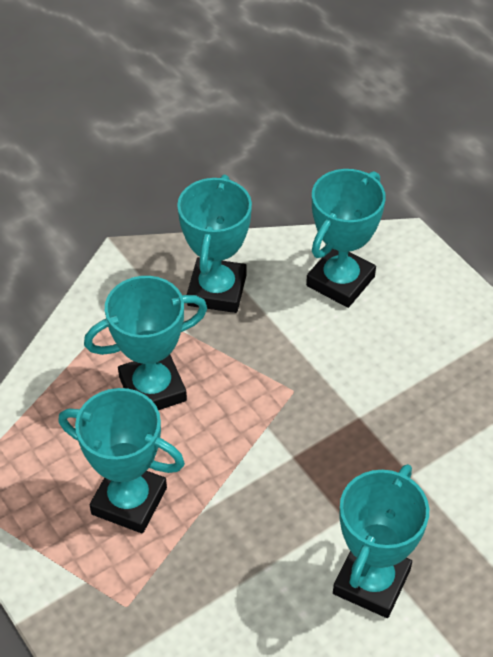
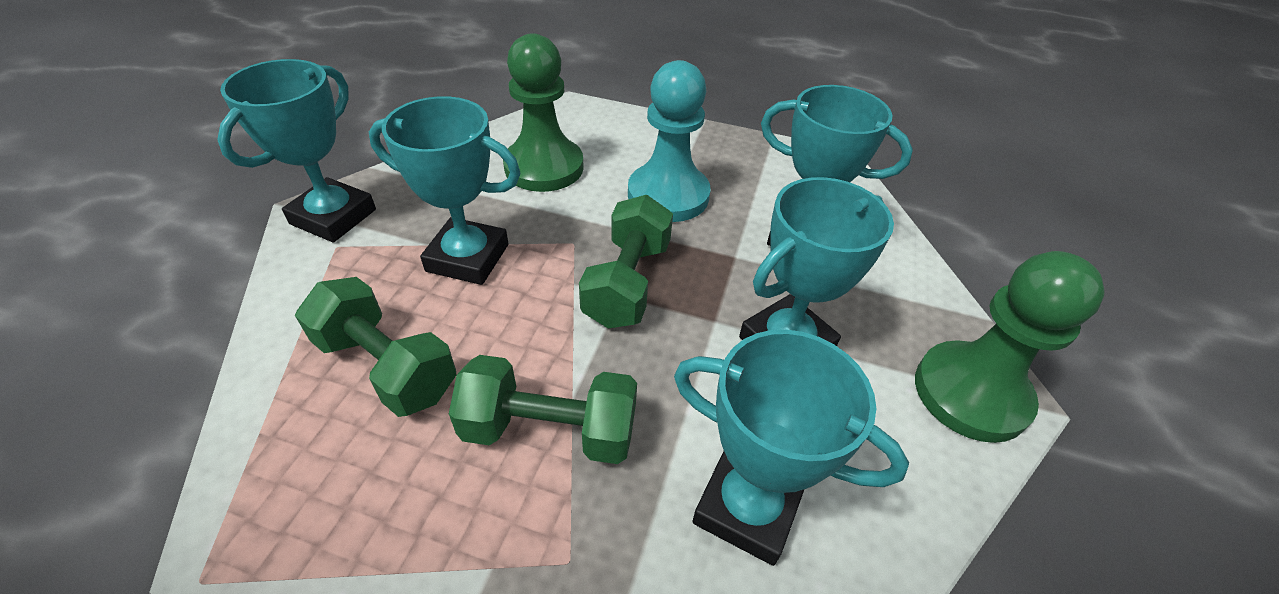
green dumbbell: 0 -> 3
green pawn: 0 -> 2
turquoise pawn: 0 -> 1

